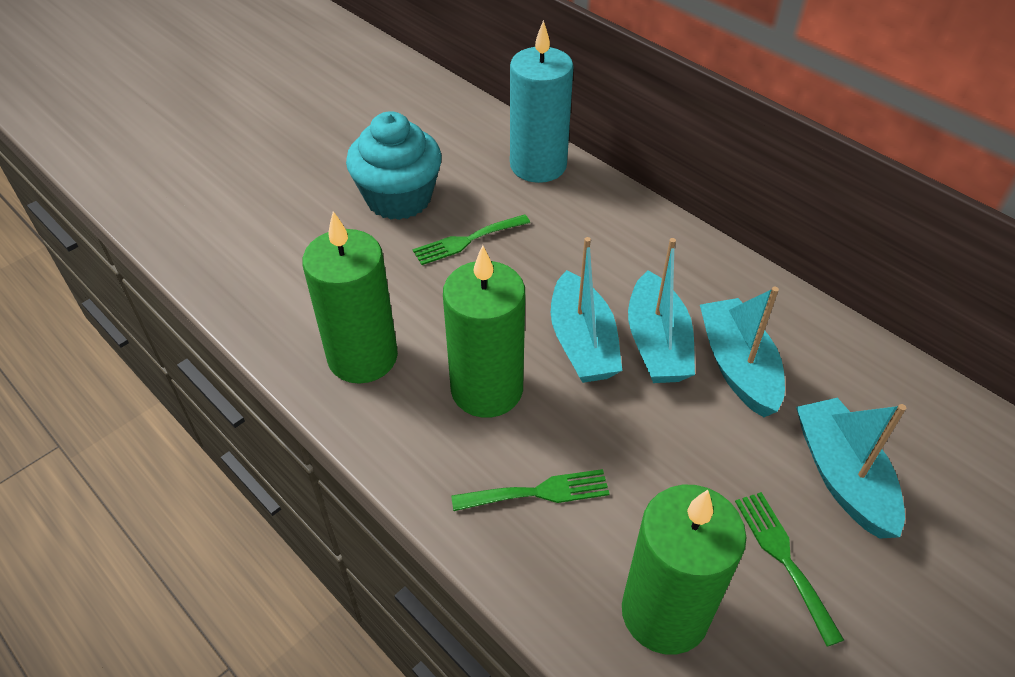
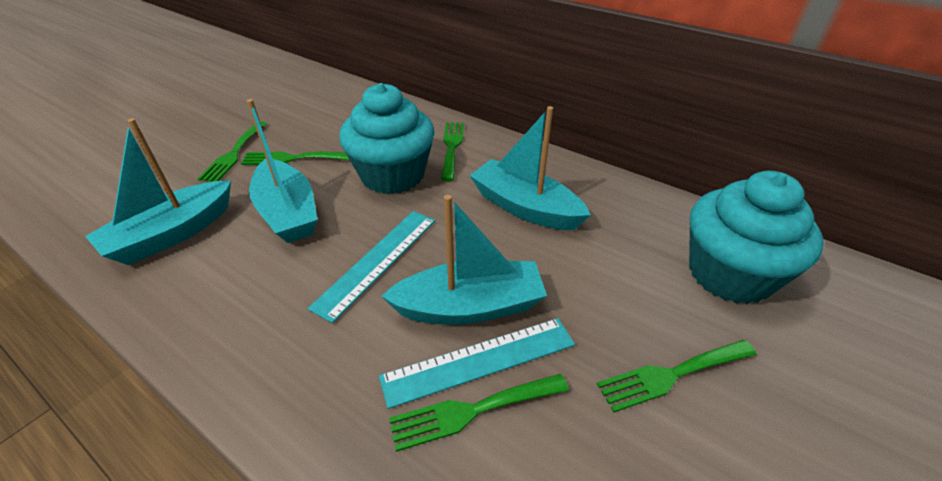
green candle: 3 -> 0
green fork: 3 -> 5
turquoise candle: 1 -> 0
turquoise cupcake: 1 -> 2
turquoise ruler: 0 -> 2

